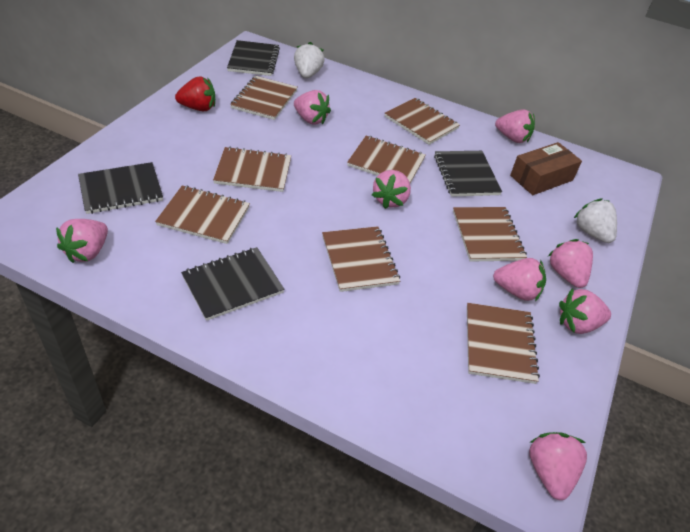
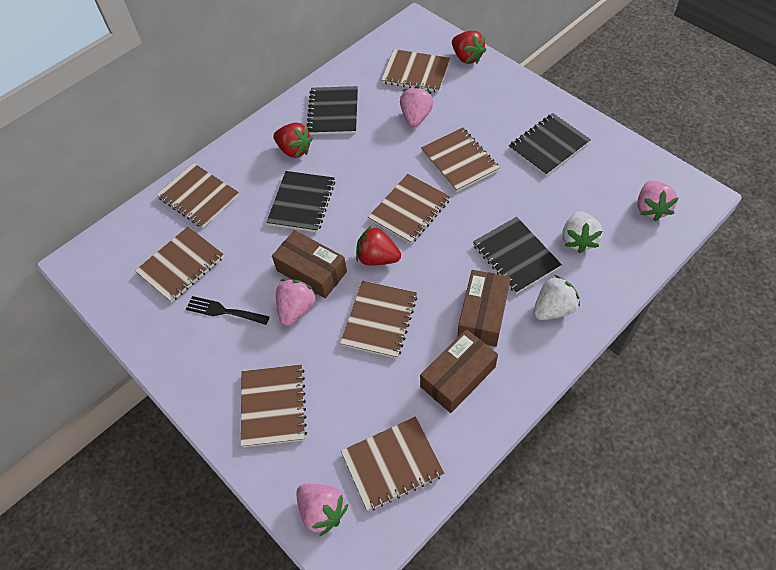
black fork: 0 -> 1
brown box: 1 -> 3
pink strawberry: 8 -> 4
red strawberry: 1 -> 3

